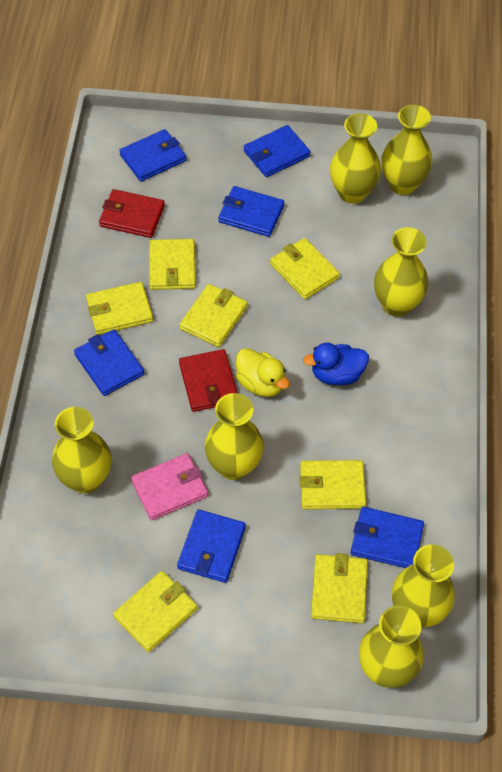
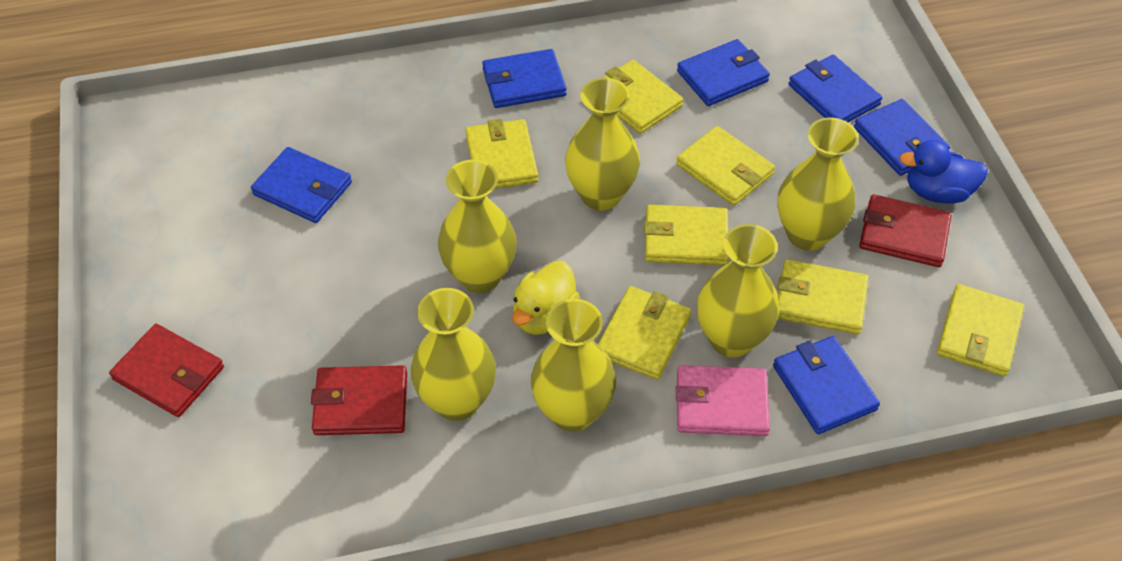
red wallet: 2 -> 3
yellow vase: 7 -> 6

